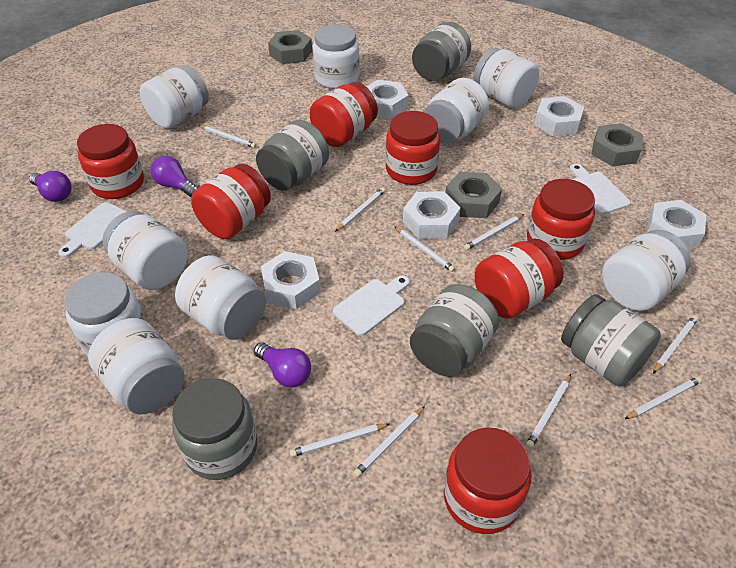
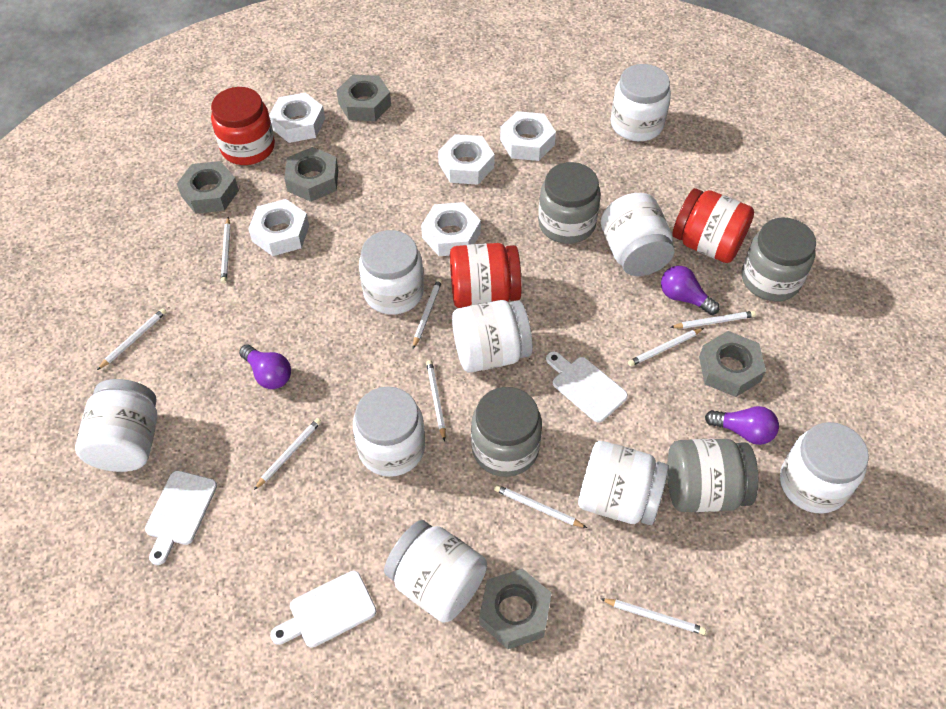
grey jar: 5 -> 4
grey nut: 3 -> 5
red jar: 7 -> 3

